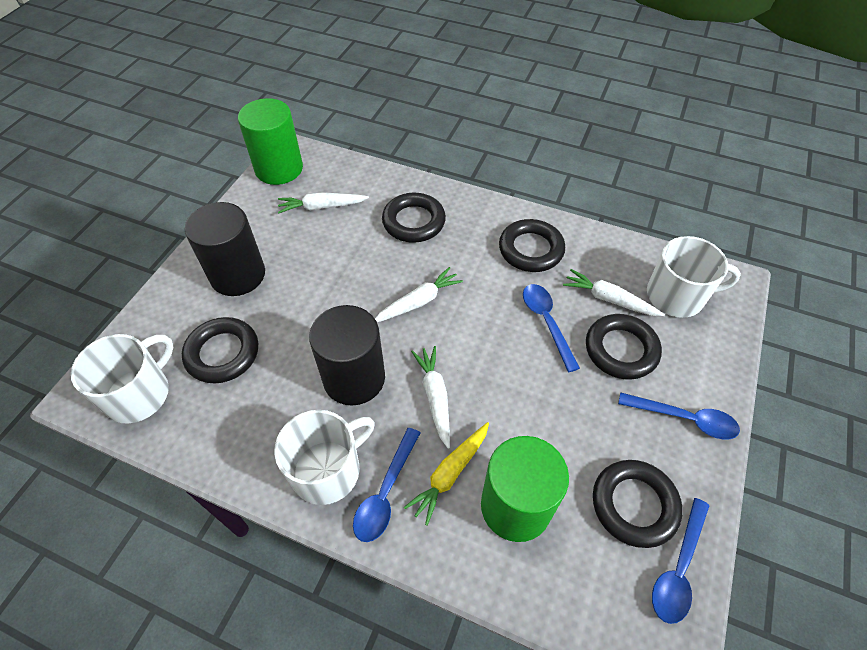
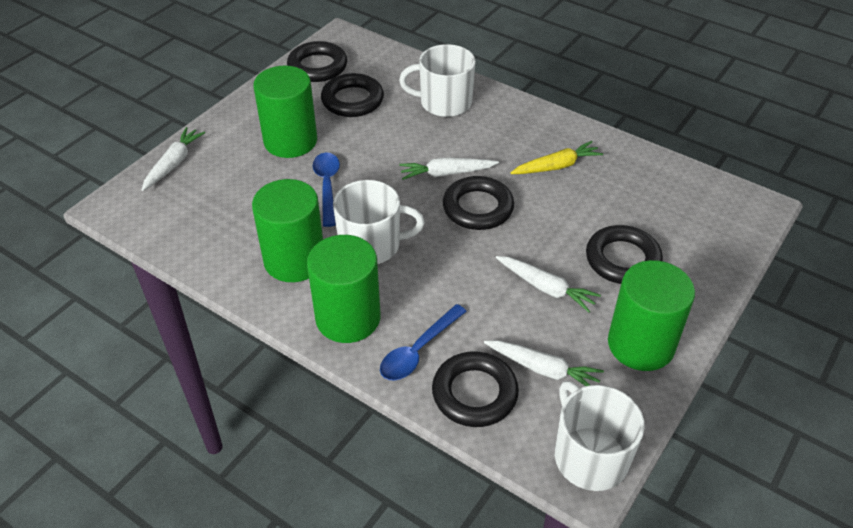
black cylinder: 2 -> 0
blue spoon: 4 -> 2
green cylinder: 2 -> 4

